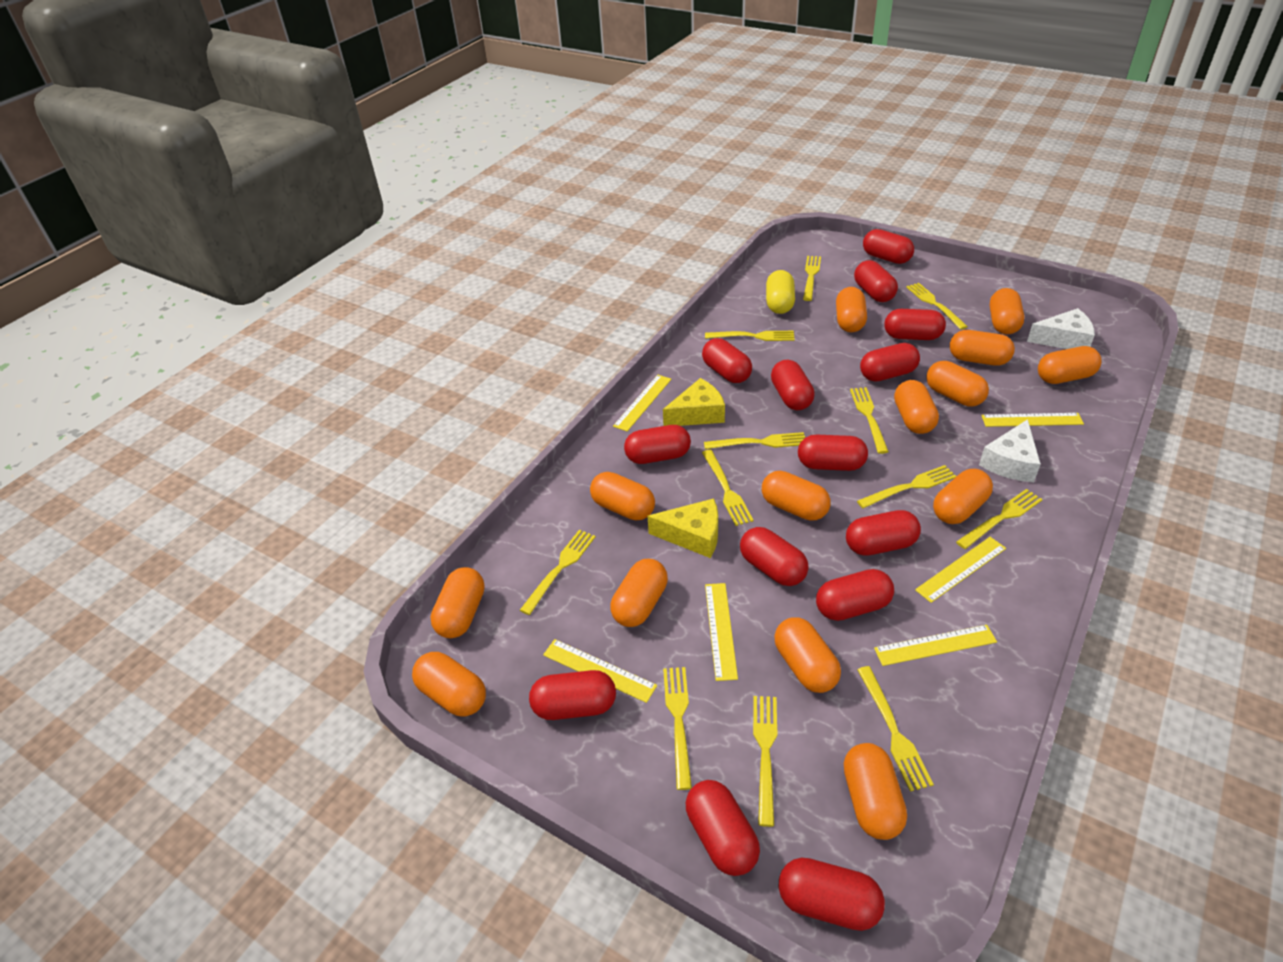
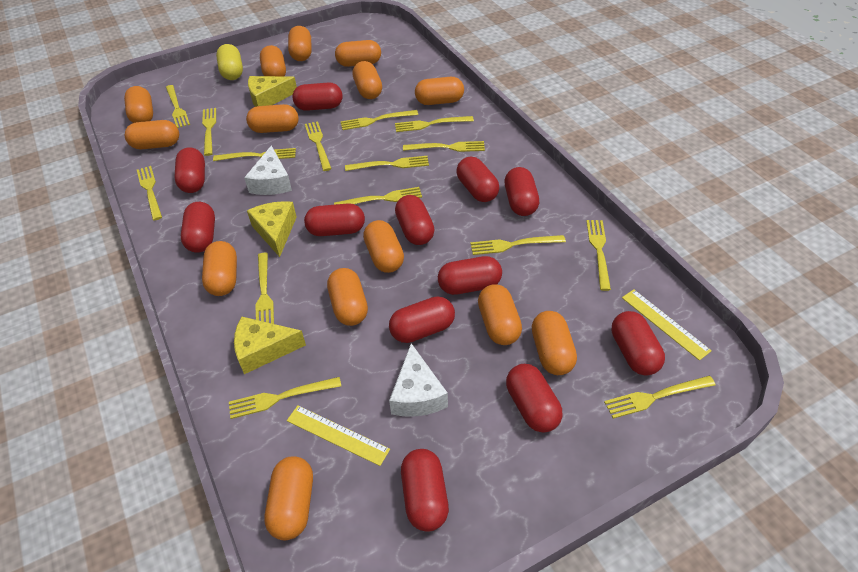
red capsule: 14 -> 12
yellow cheese: 2 -> 3
yellow fork: 12 -> 15
yellow ruler: 6 -> 2

